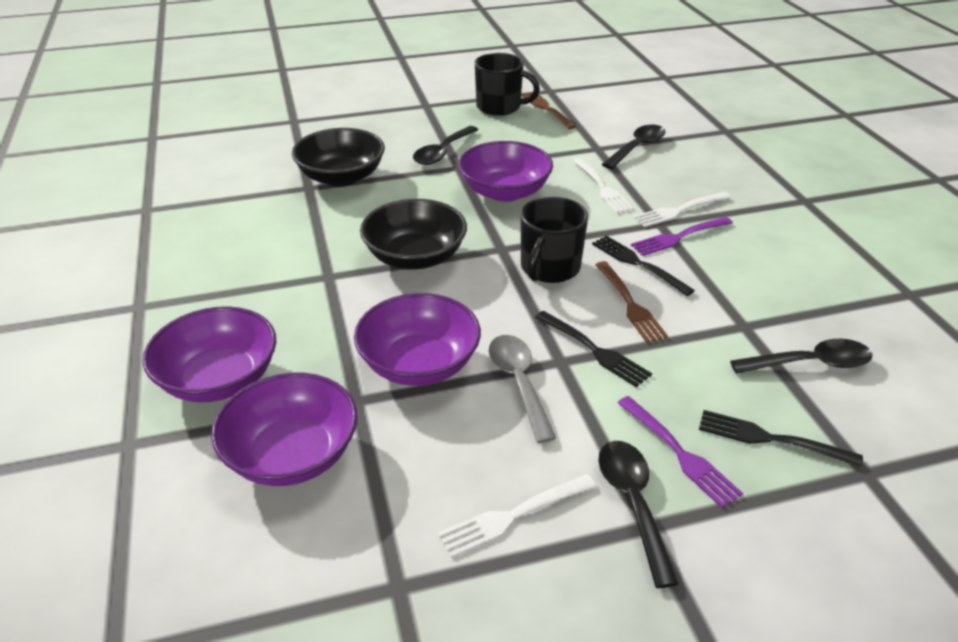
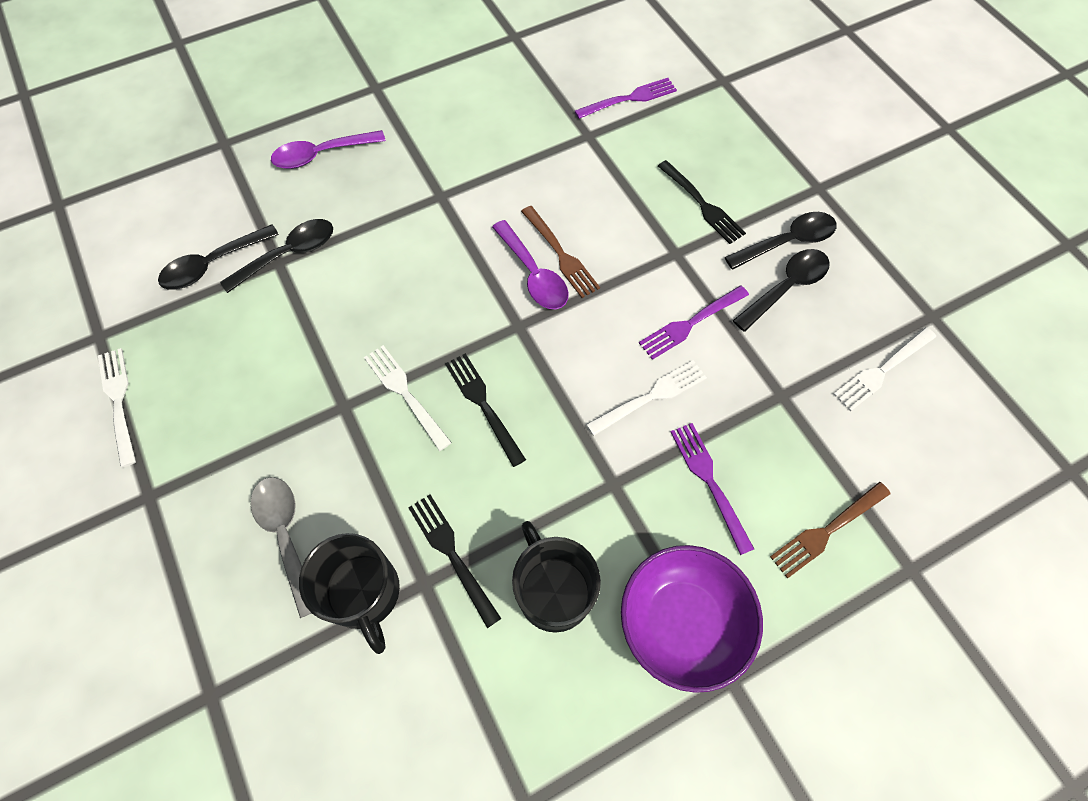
black bowl: 2 -> 0
purple bowl: 4 -> 1
purple fork: 2 -> 3
purple spoon: 0 -> 2
white fork: 3 -> 4

